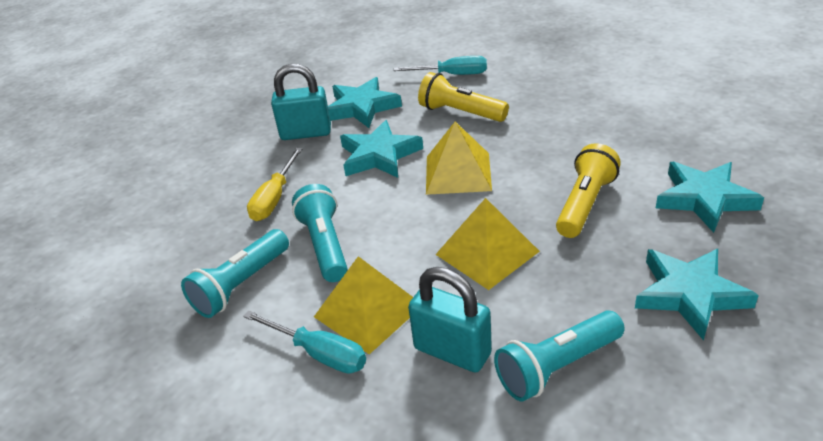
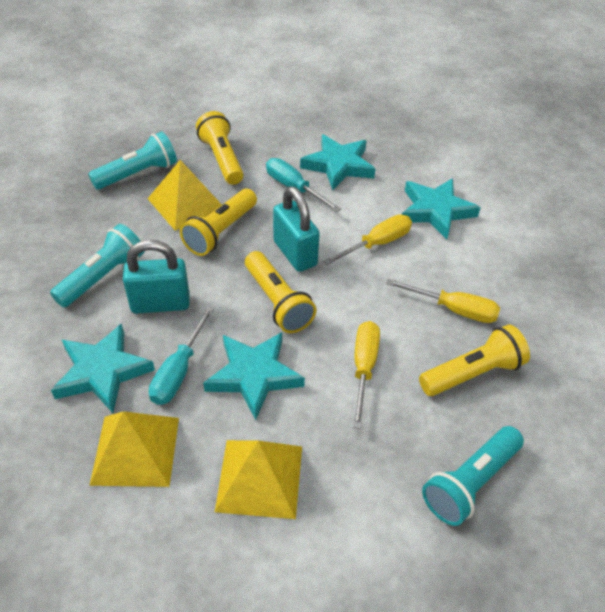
yellow flashlight: 2 -> 4
yellow screwdriver: 1 -> 3

